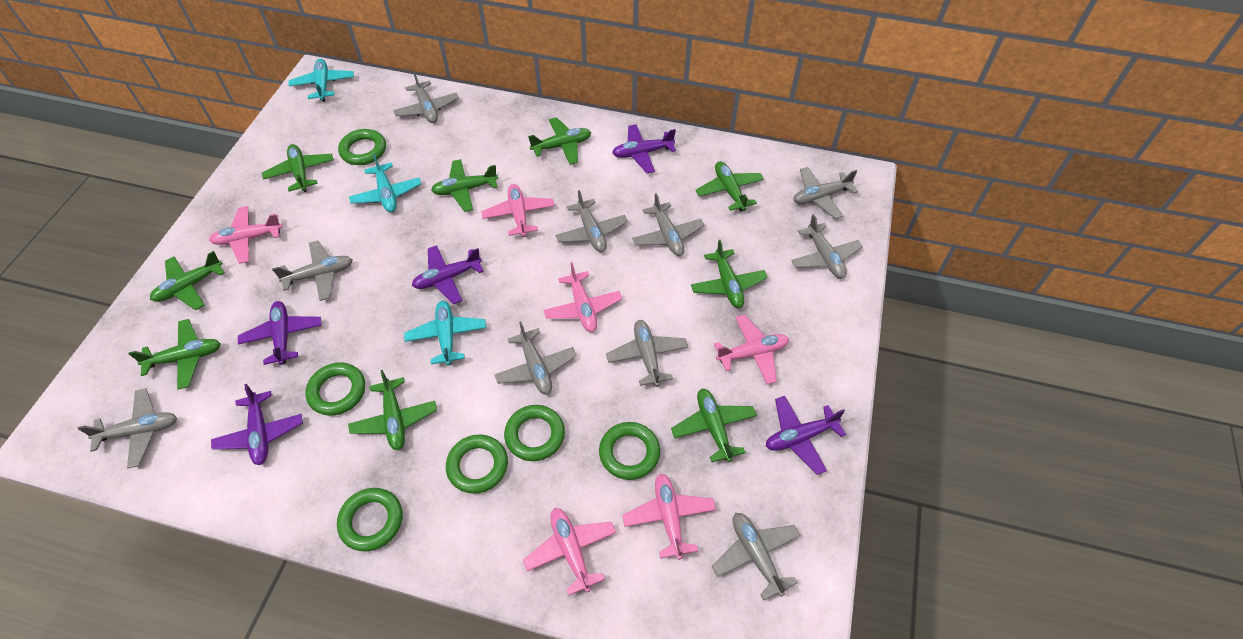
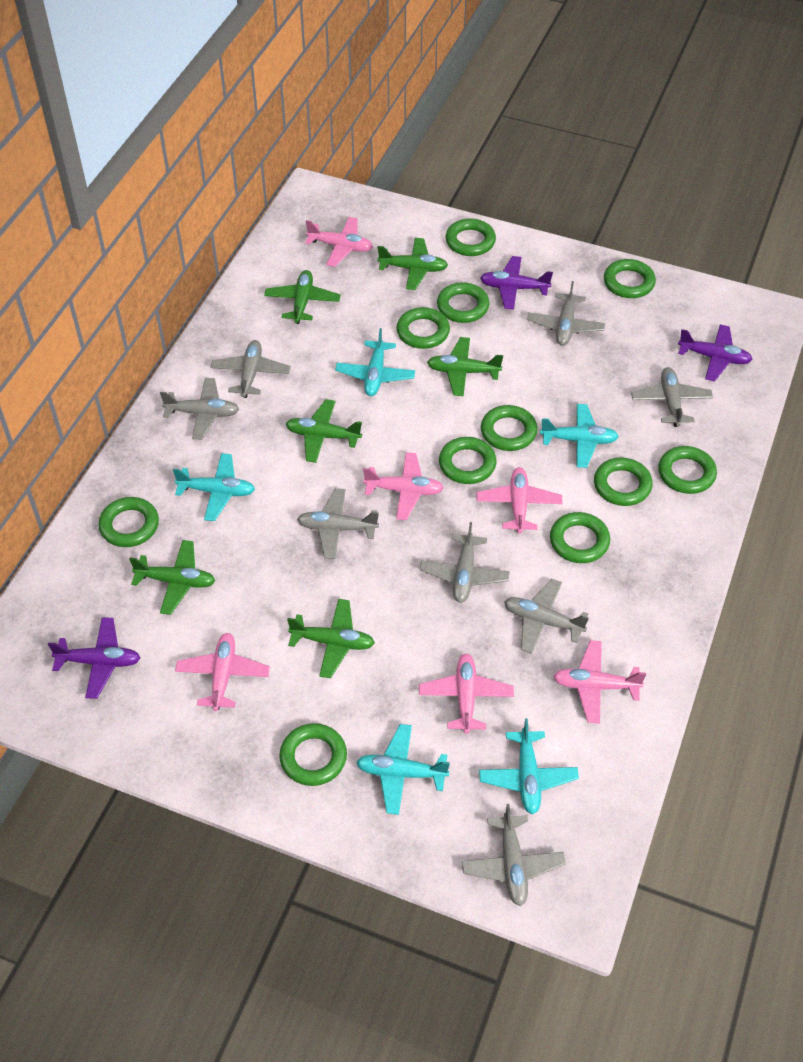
green plane: 9 -> 6
green ring: 6 -> 11
grey plane: 10 -> 8
purple plane: 5 -> 3
turquoise plane: 3 -> 5

